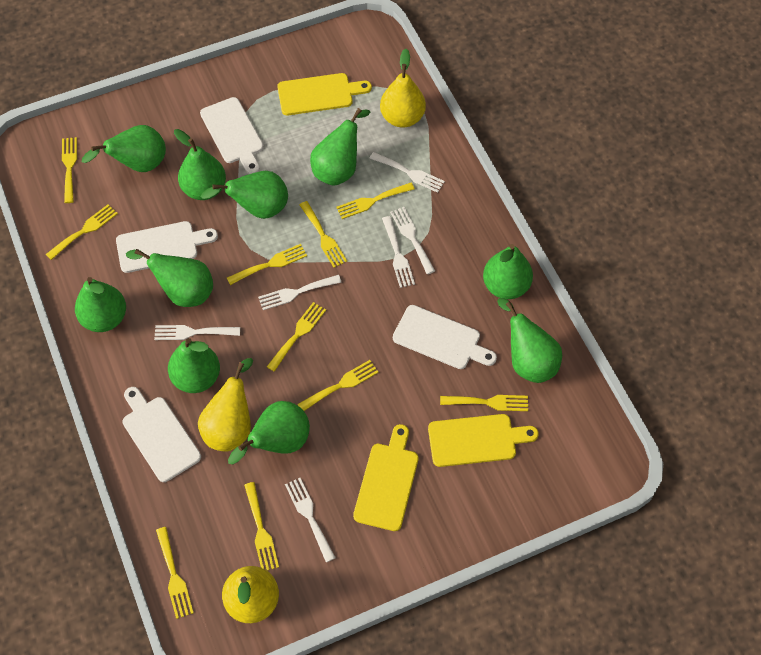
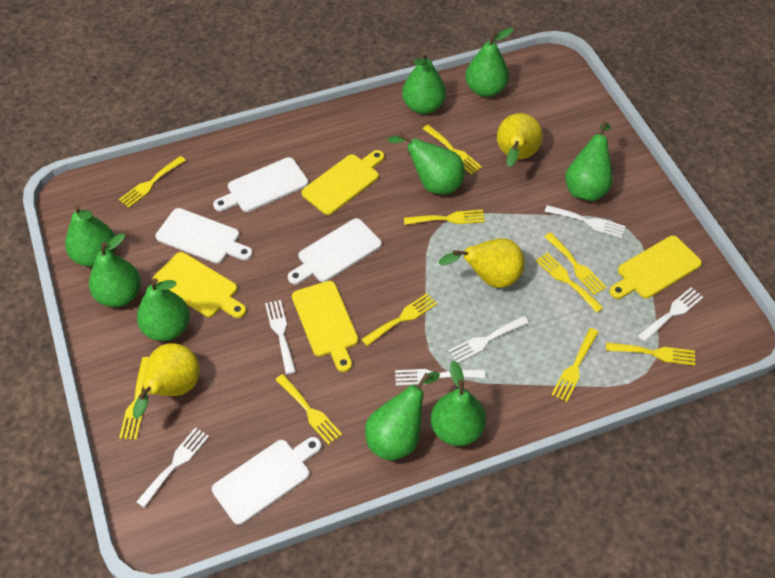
green pear: 10 -> 9
yellow cutting board: 3 -> 4

